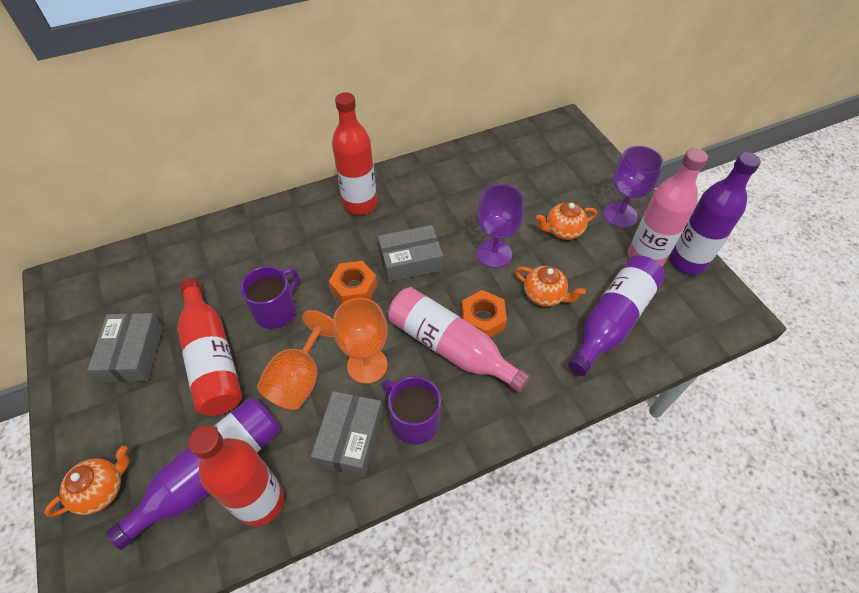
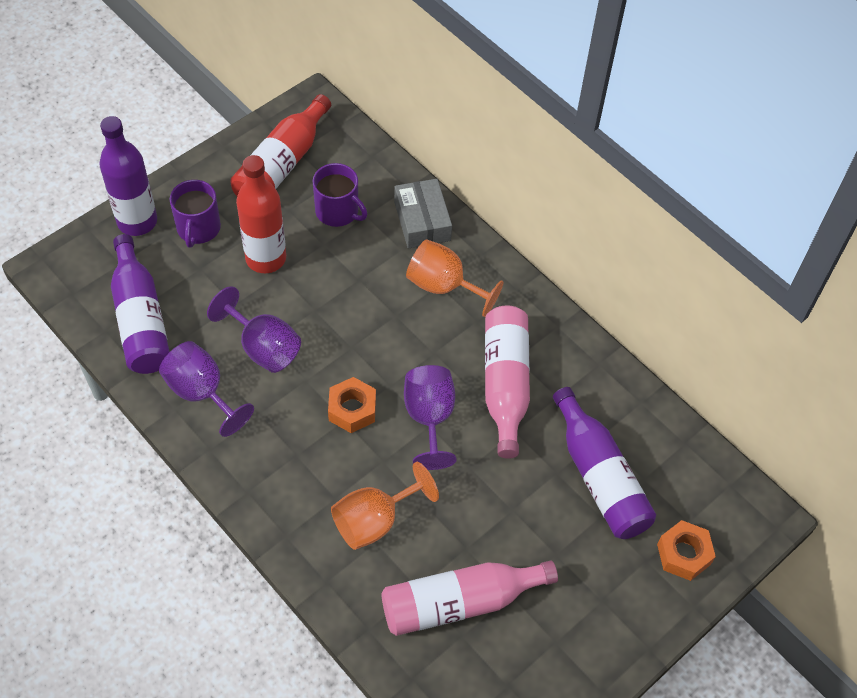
grey box: 3 -> 1
orange teapot: 3 -> 0
purple goblet: 2 -> 3
red bottle: 3 -> 2

